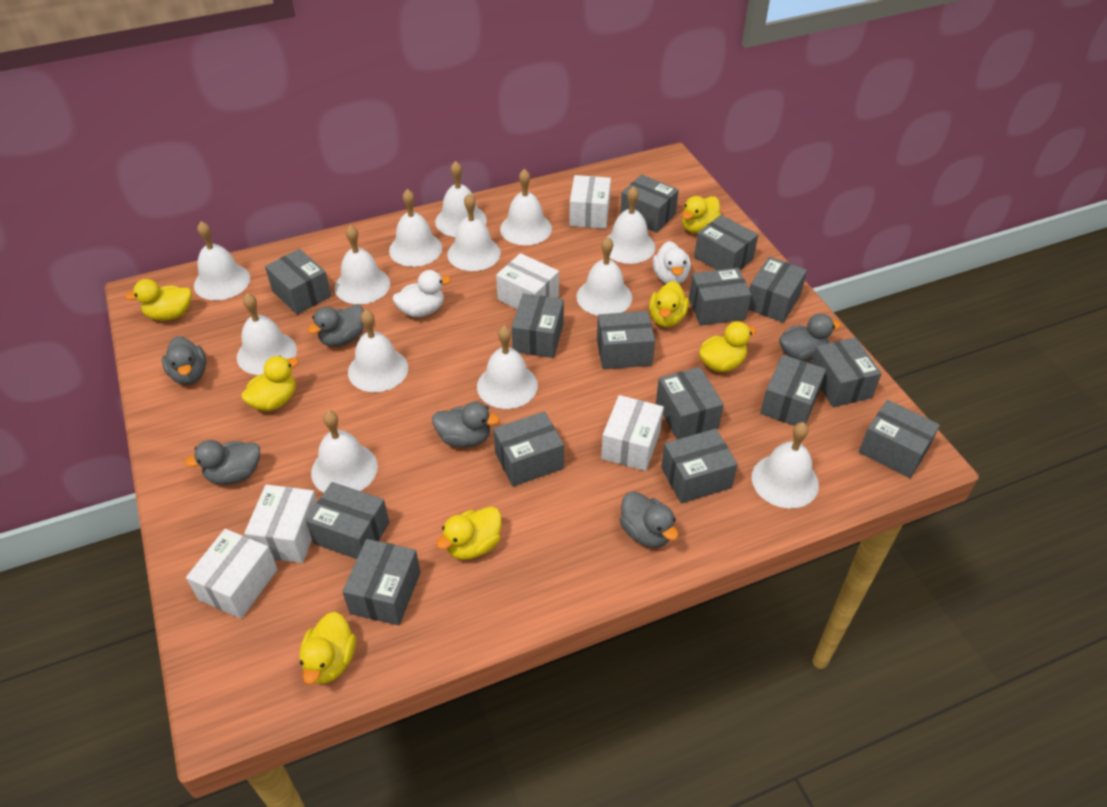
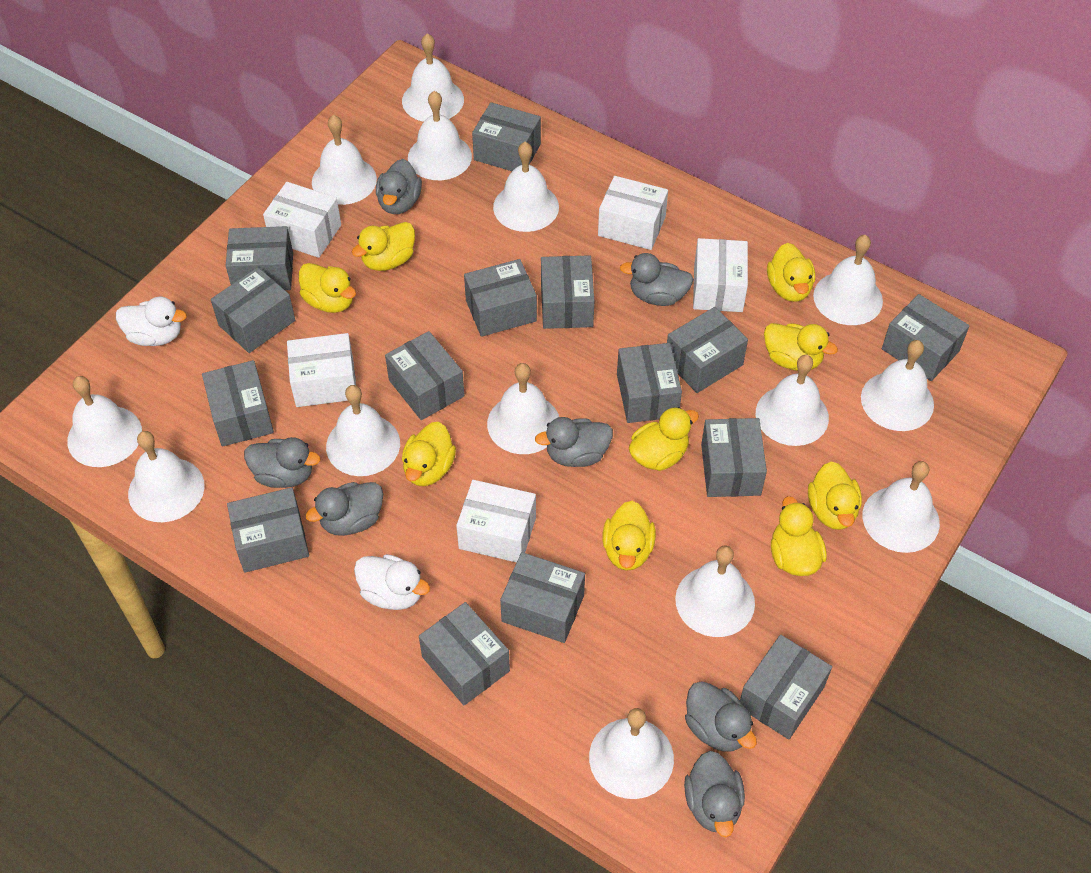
grey duck: 6 -> 7
white bell: 13 -> 14
yellow duck: 7 -> 9

